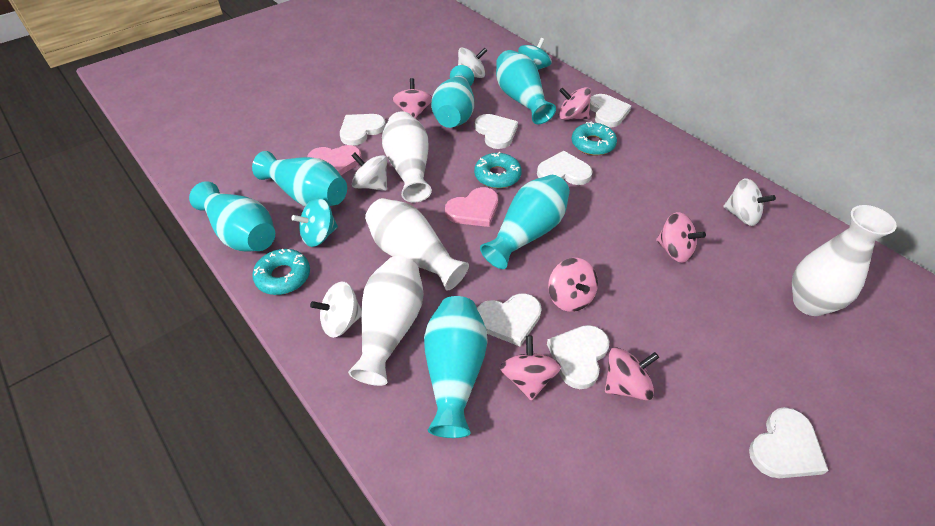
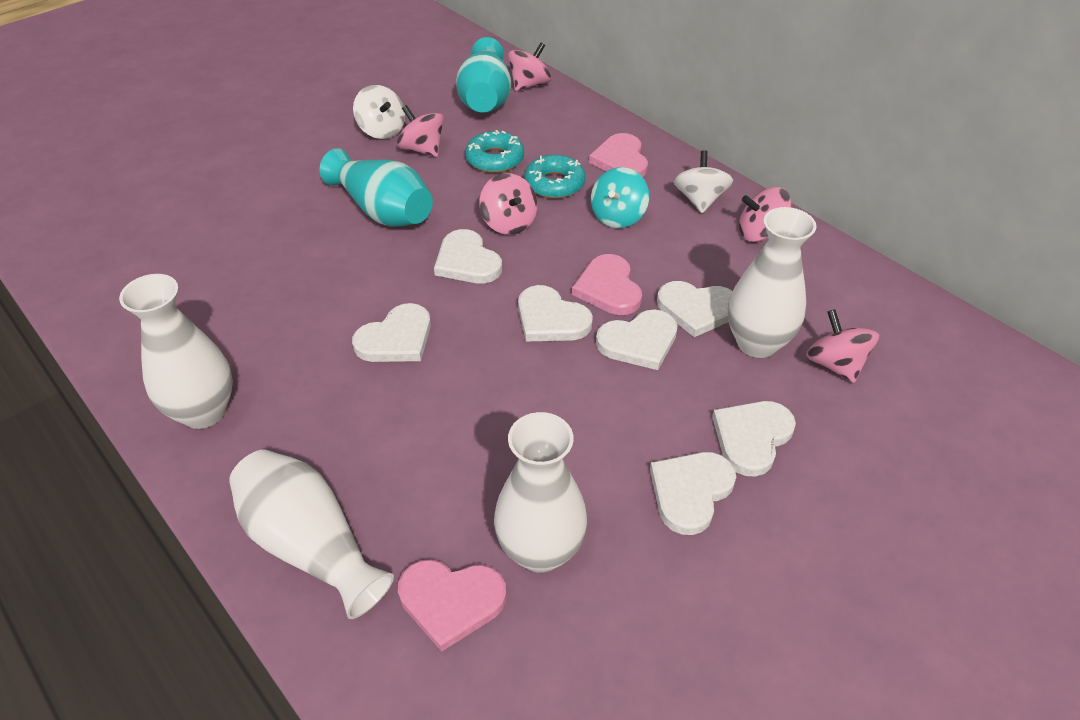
pink heart: 2 -> 3
pink spinning top: 6 -> 5
turquoise donut: 3 -> 2
turquoise spinning top: 2 -> 1
turquoise vase: 6 -> 2
white spinning top: 4 -> 2

